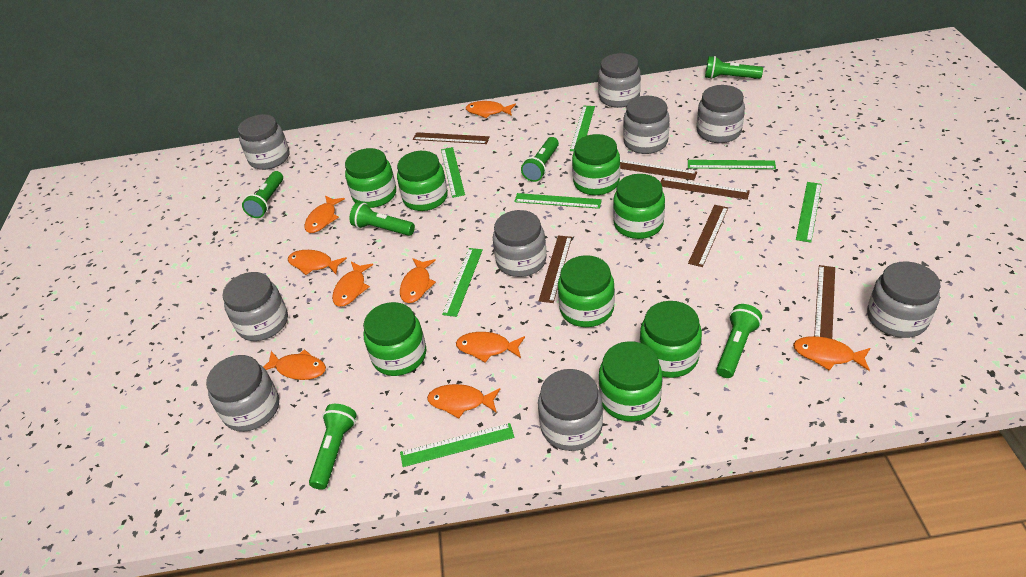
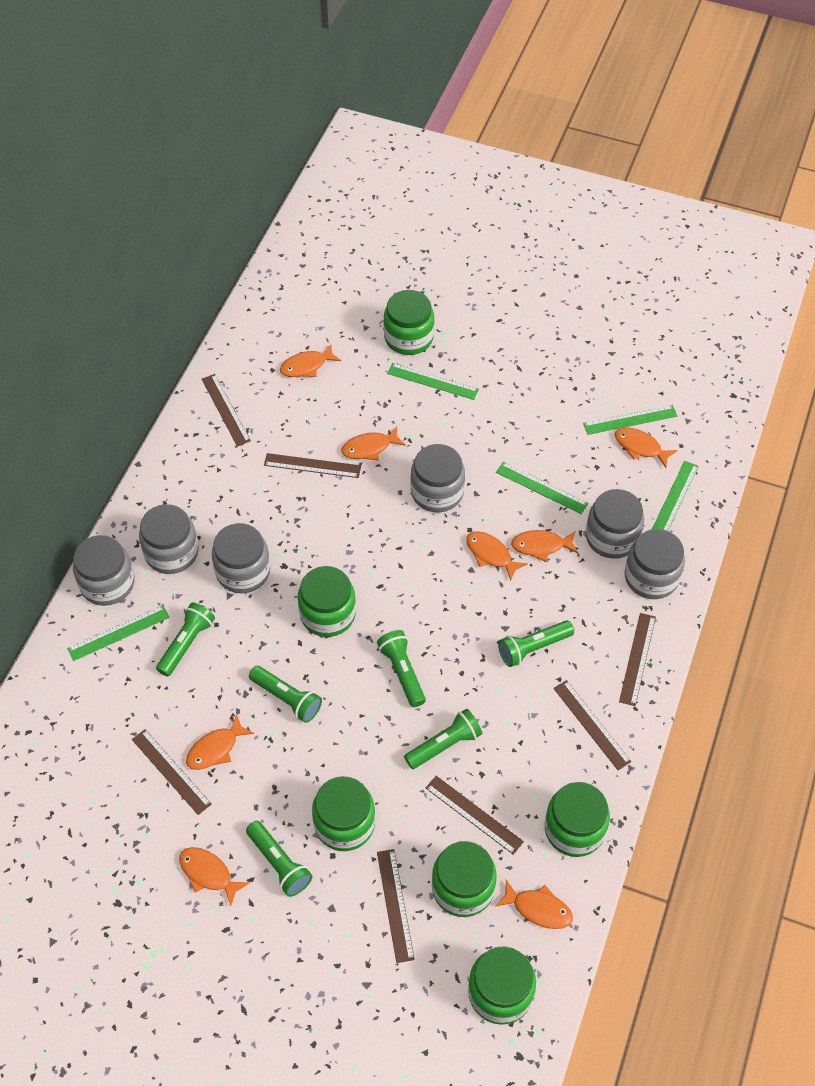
brown ruler: 6 -> 7
green jar: 8 -> 6
green ruler: 7 -> 5
grey jar: 9 -> 6
orange fish: 9 -> 8

